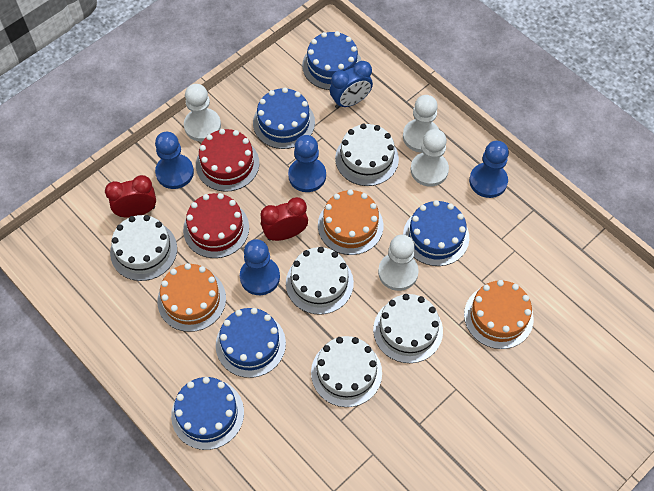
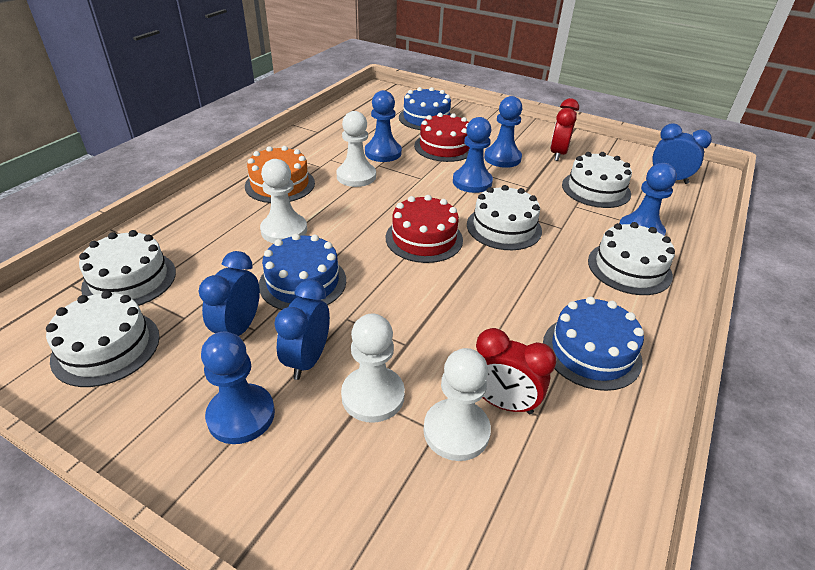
blue cake: 5 -> 3
blue clock: 1 -> 3
blue pawn: 4 -> 5
orange cake: 3 -> 1

